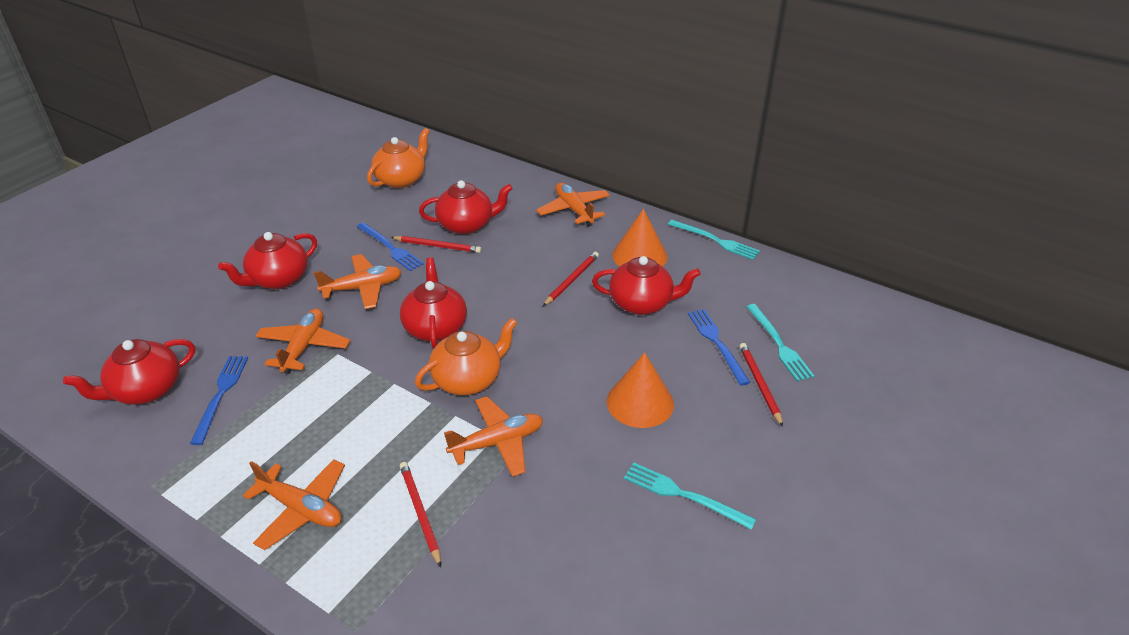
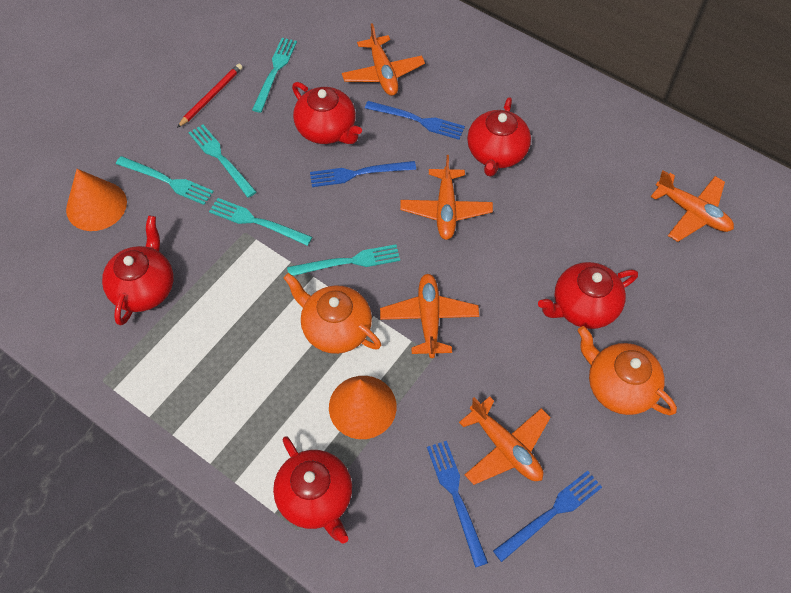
blue fork: 3 -> 4
red pencil: 4 -> 1
turquoise fork: 3 -> 5

